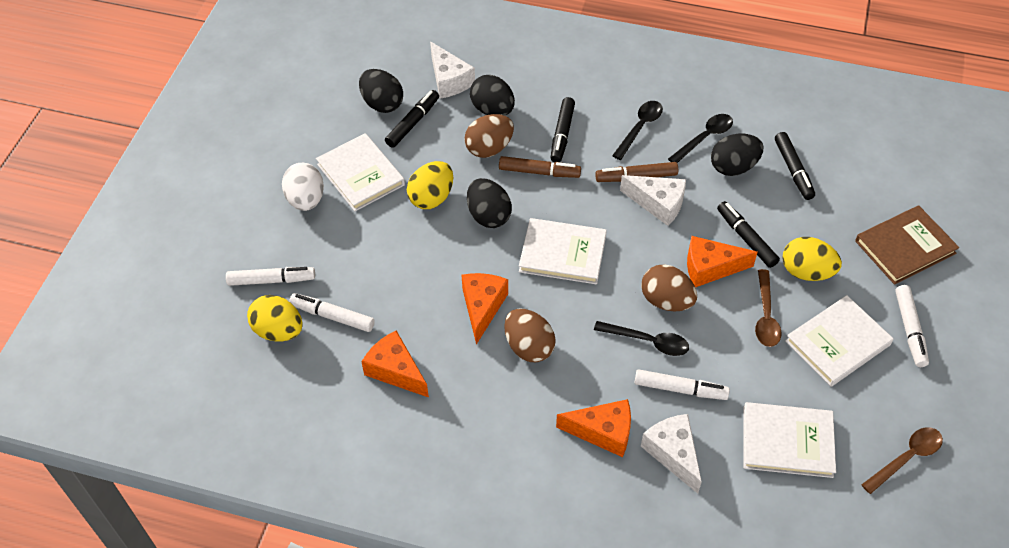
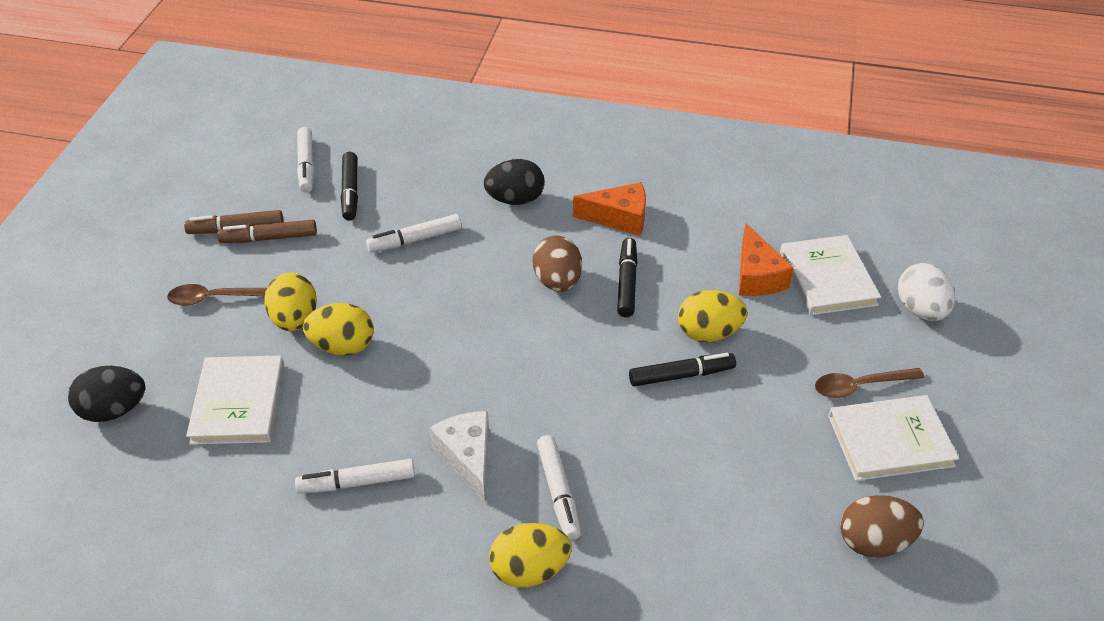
black egg: 4 -> 2
black marker: 4 -> 3
black spoon: 3 -> 0
brown book: 1 -> 0
brown egg: 3 -> 2
orange cheese: 4 -> 2
white book: 4 -> 3
white cheese: 3 -> 1
yellow egg: 3 -> 4

